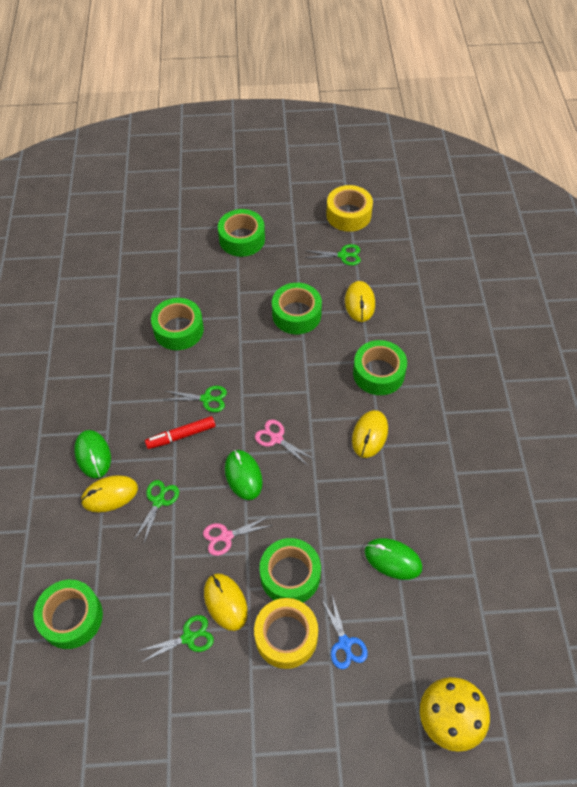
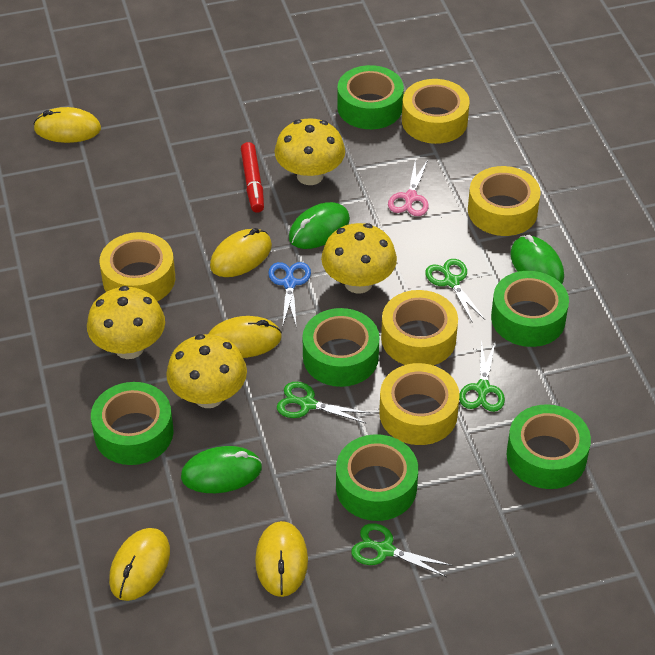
pink scissors: 2 -> 1
yellow mouse: 4 -> 5
yellow mushroom: 1 -> 4
yellow tape: 2 -> 5

